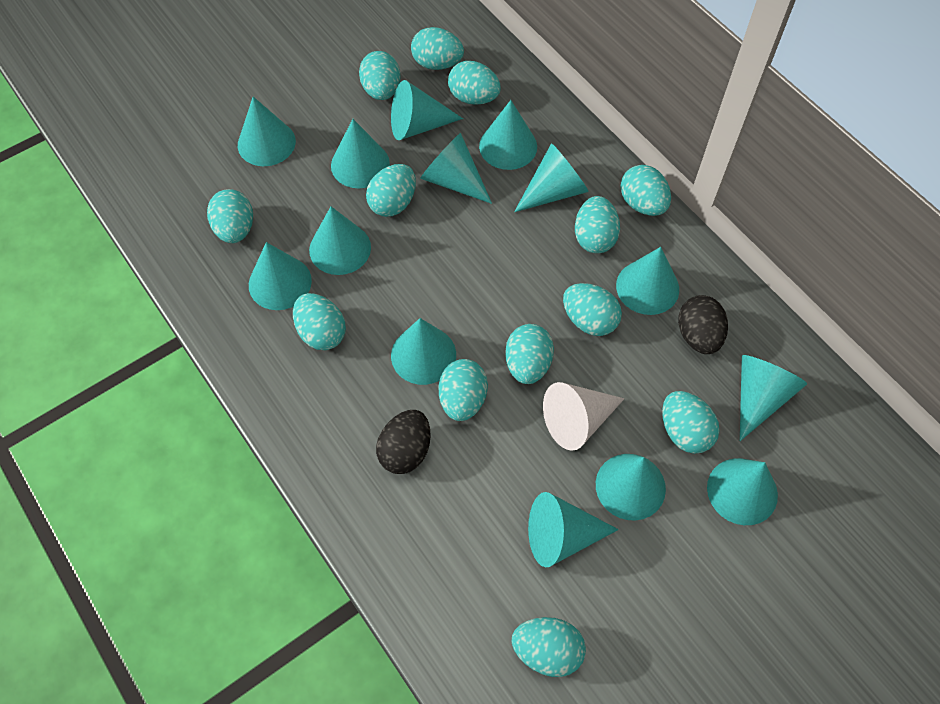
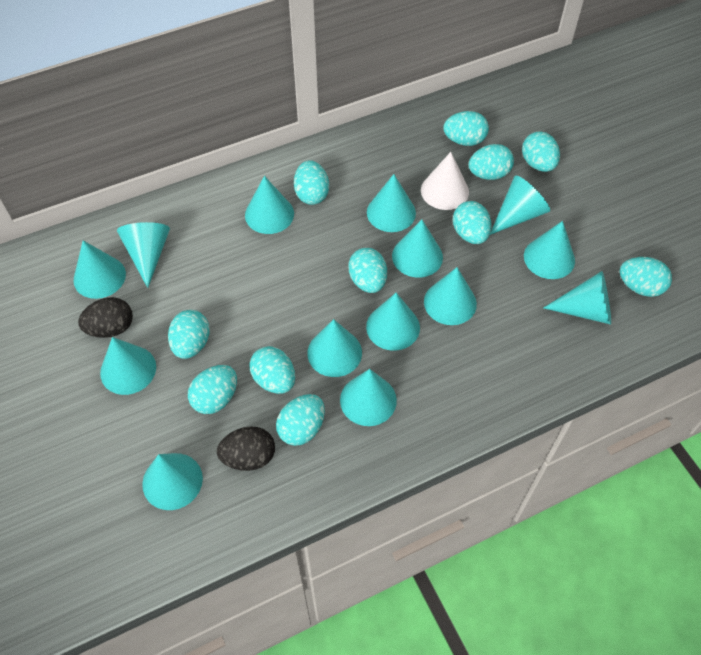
turquoise egg: 13 -> 11

